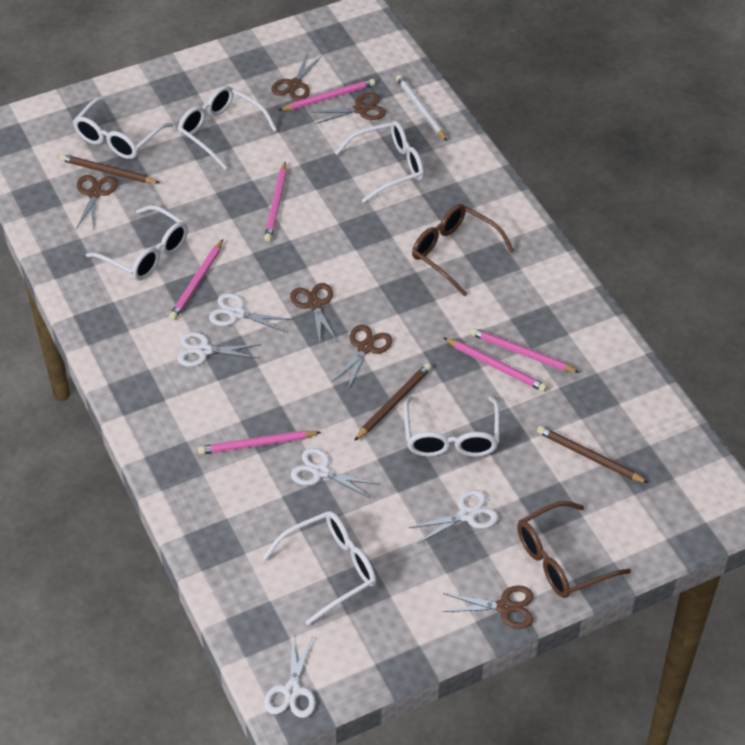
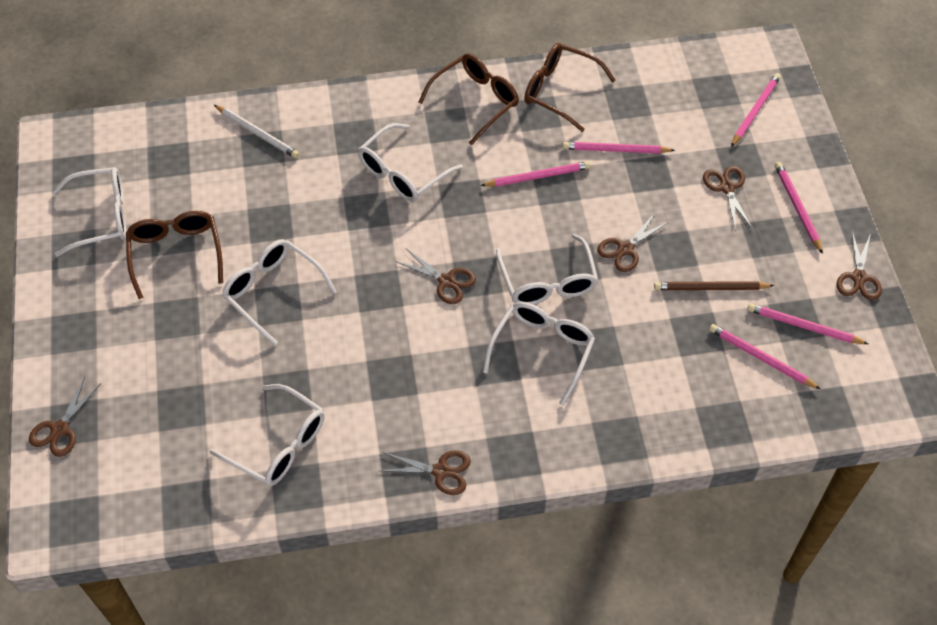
brown glasses: 2 -> 3
brown pencil: 3 -> 1
white scissors: 5 -> 0

